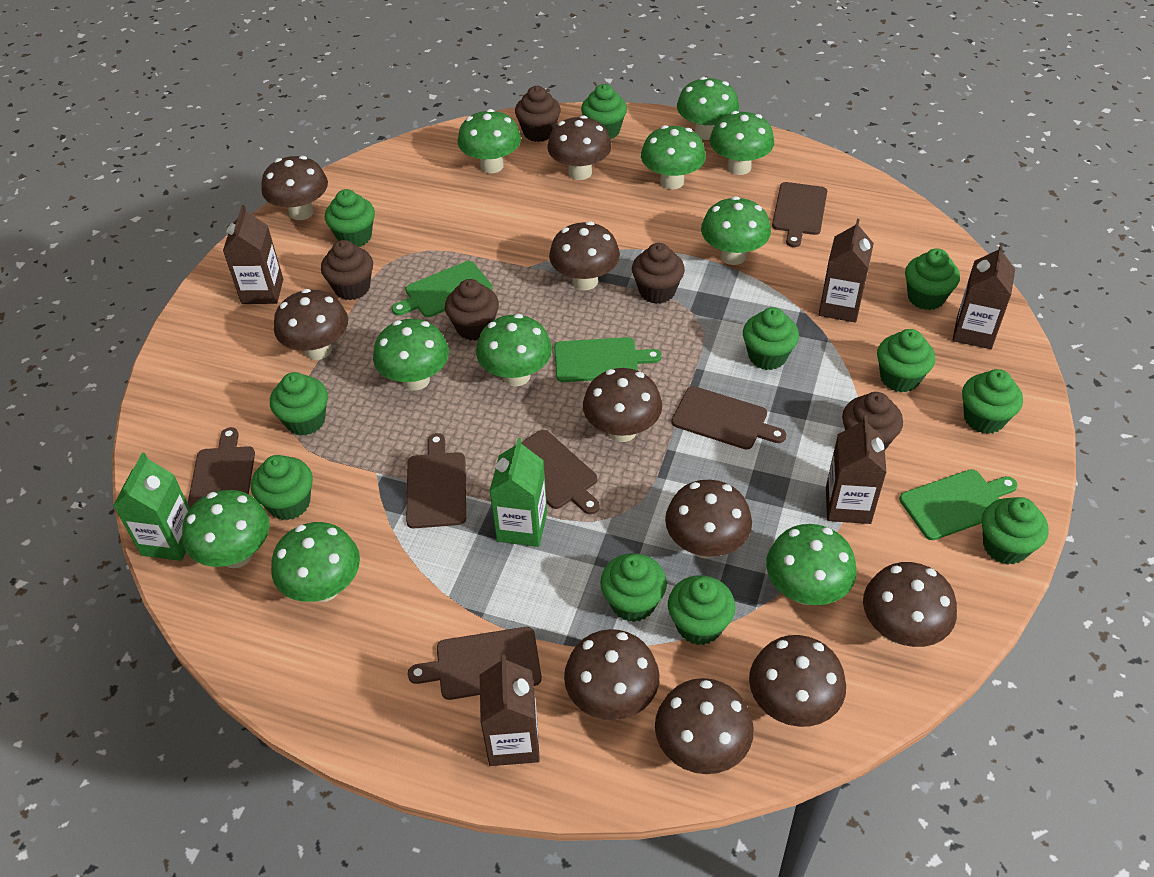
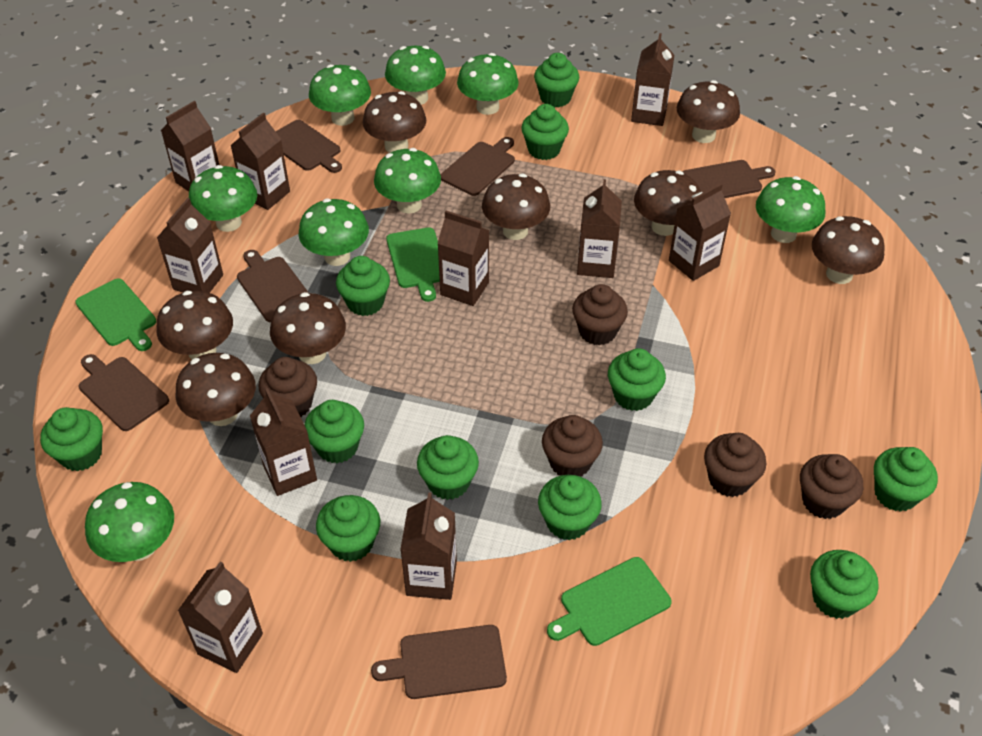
brown carton: 5 -> 10
brown mushroom: 10 -> 8
green carton: 2 -> 0
green mushroom: 10 -> 8

